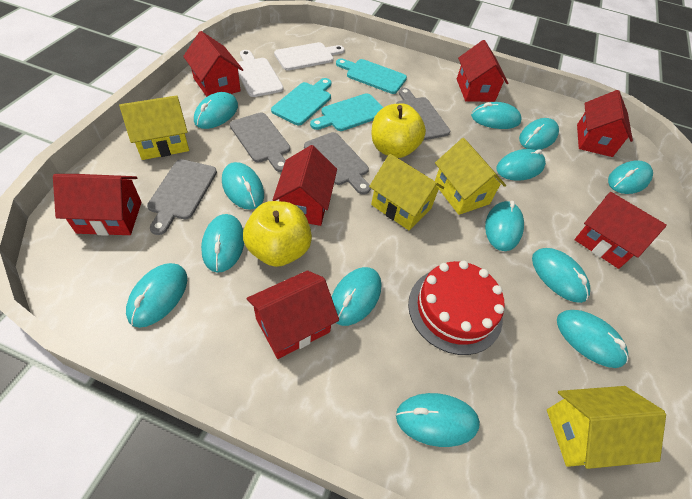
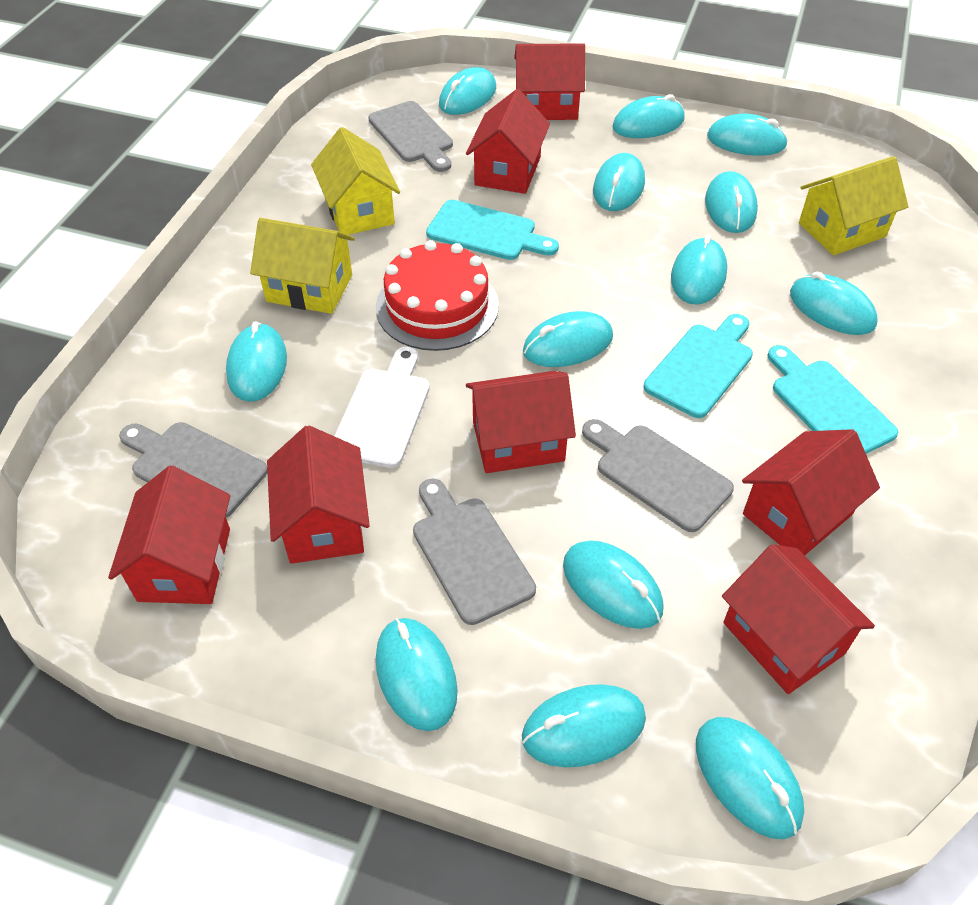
white cutting board: 2 -> 1
yellow apple: 2 -> 0
yellow house: 4 -> 3

